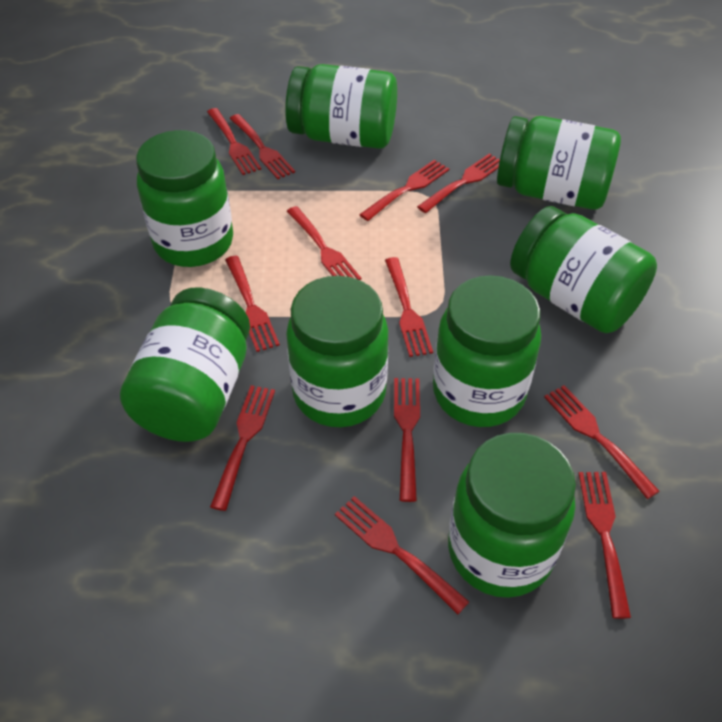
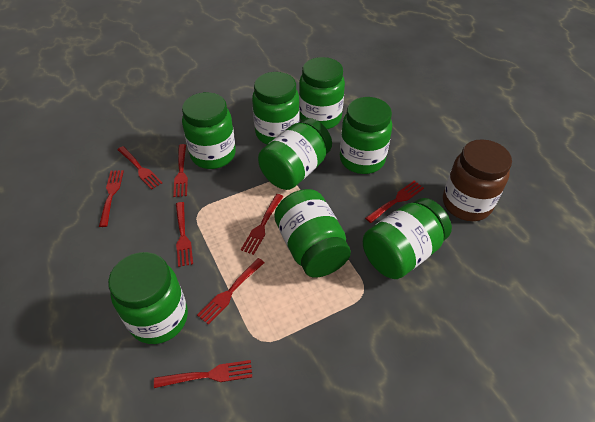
brown jar: 0 -> 1
red fork: 12 -> 8

